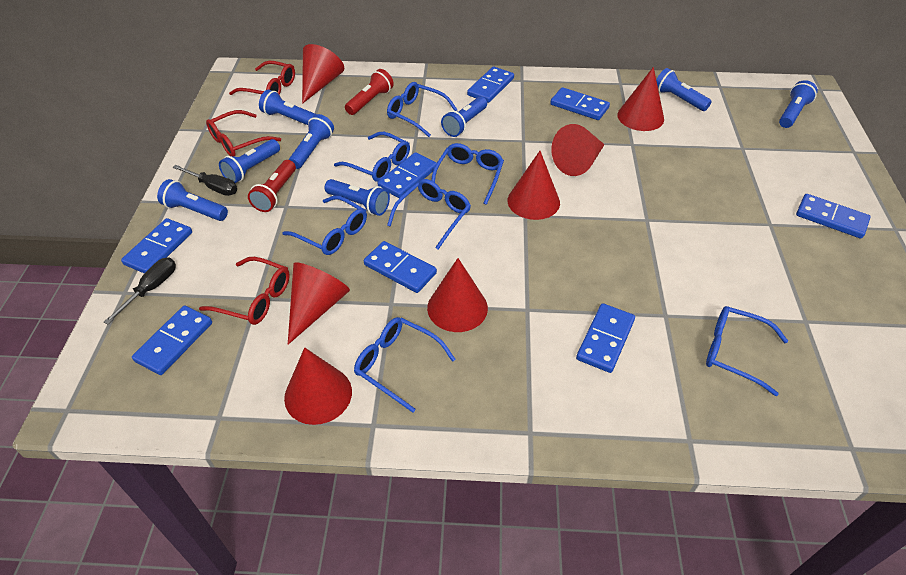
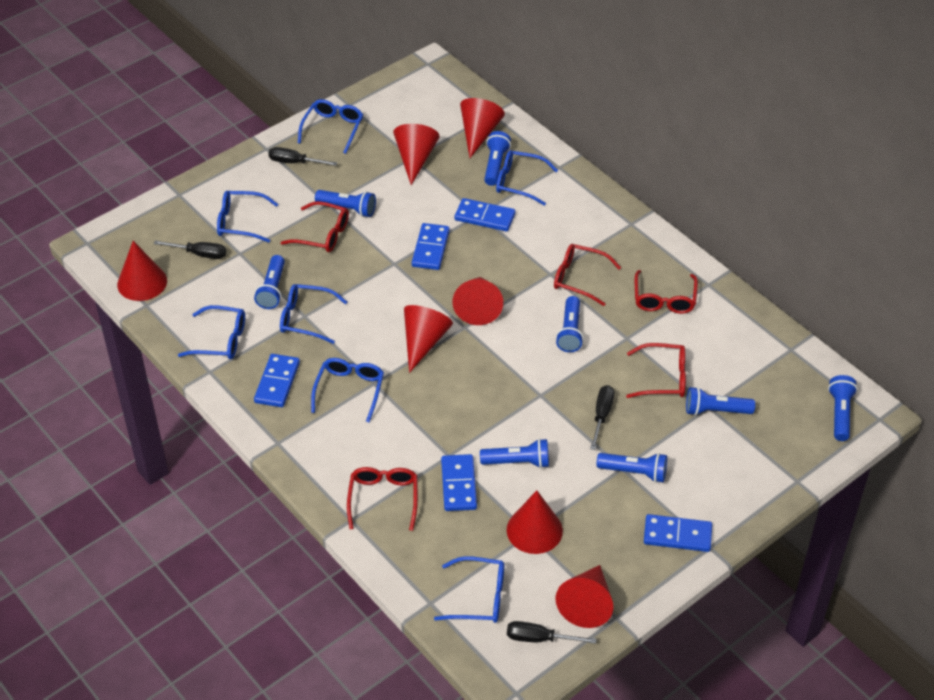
black screwdriver: 2 -> 4
blue domino: 8 -> 5
red flashlight: 2 -> 0
red glasses: 3 -> 5

